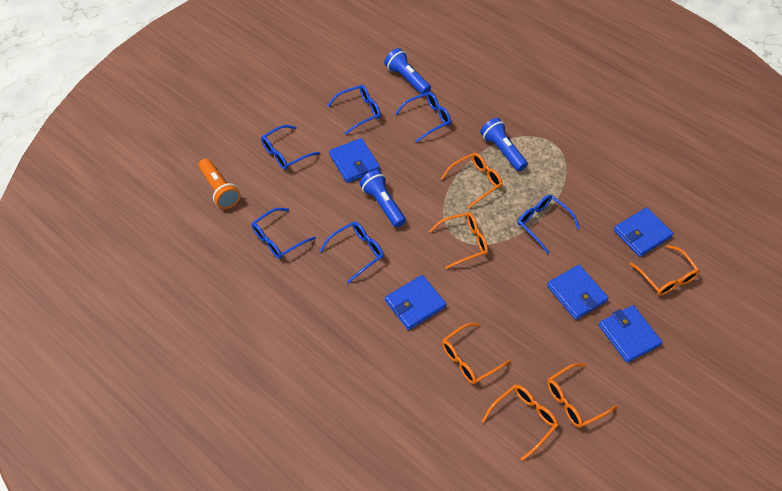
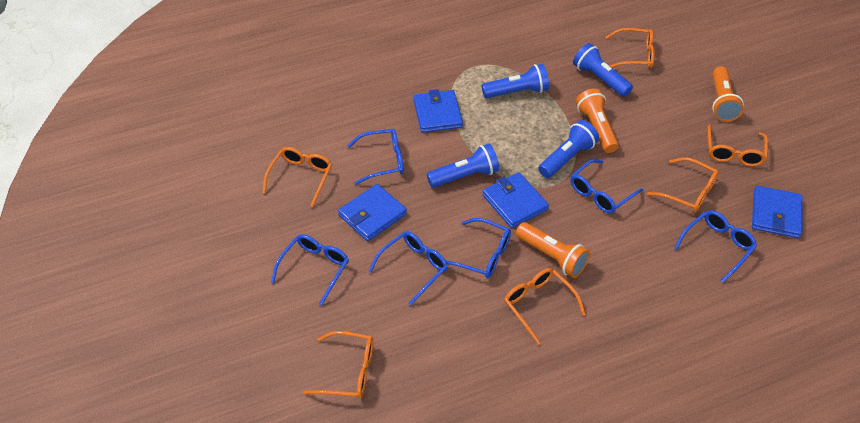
blue flashlight: 3 -> 4
blue wallet: 5 -> 4
orange flashlight: 1 -> 3

